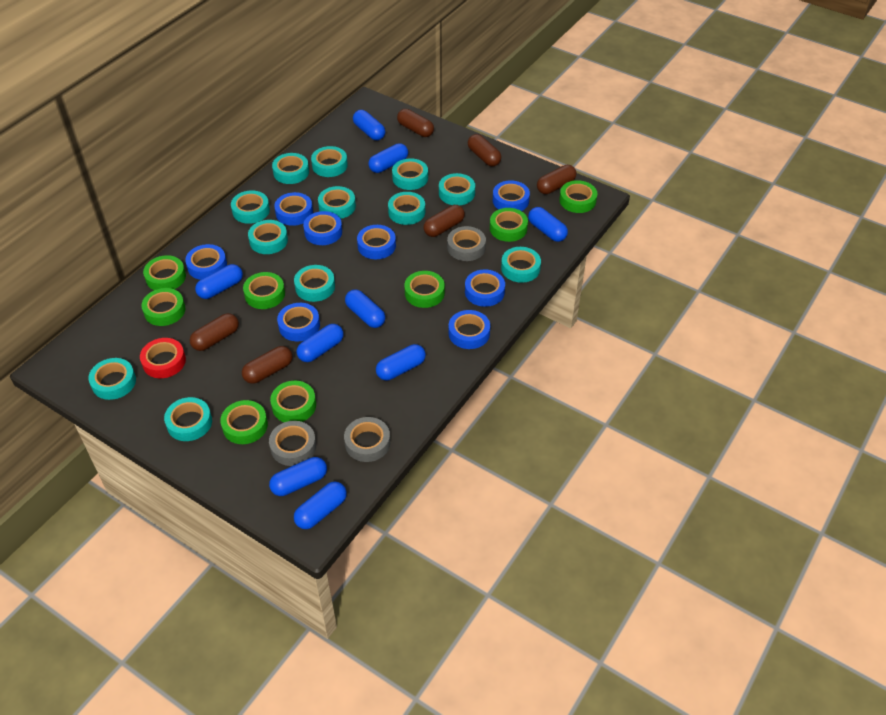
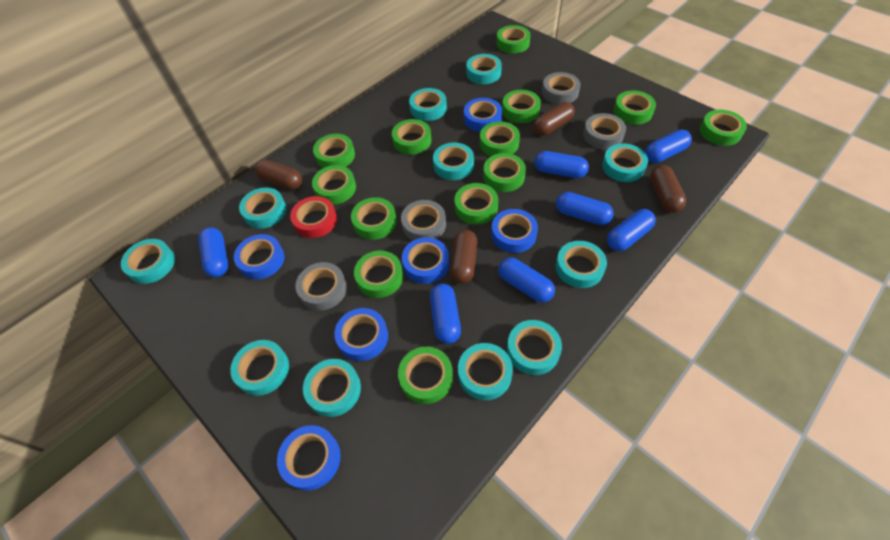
blue capsule: 9 -> 7
blue tape: 8 -> 6
brown capsule: 6 -> 4
green tape: 8 -> 13
grey tape: 3 -> 4
turquoise tape: 12 -> 11

